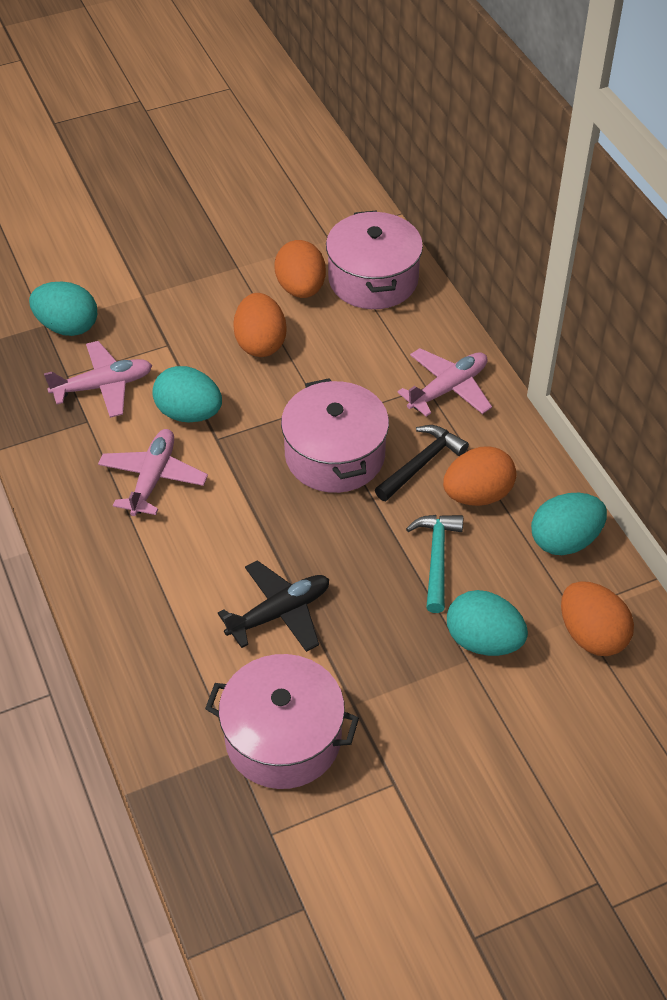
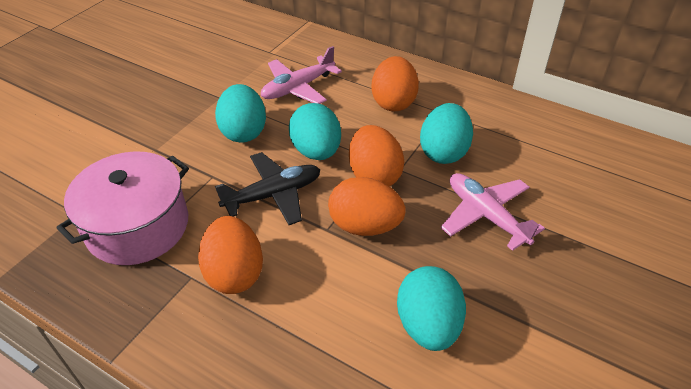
black hammer: 1 -> 0
pink plane: 3 -> 2
pink pot: 3 -> 1
turquoise hammer: 1 -> 0

